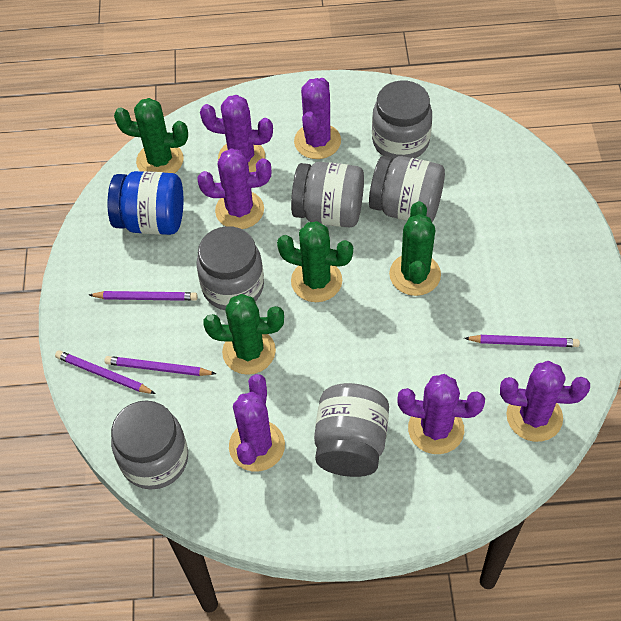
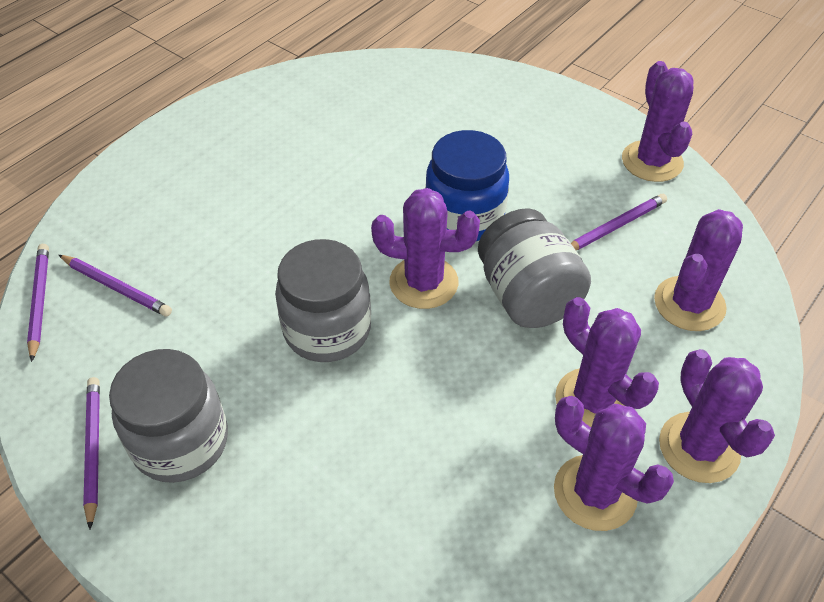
green cactus: 4 -> 0
grey jar: 6 -> 3

